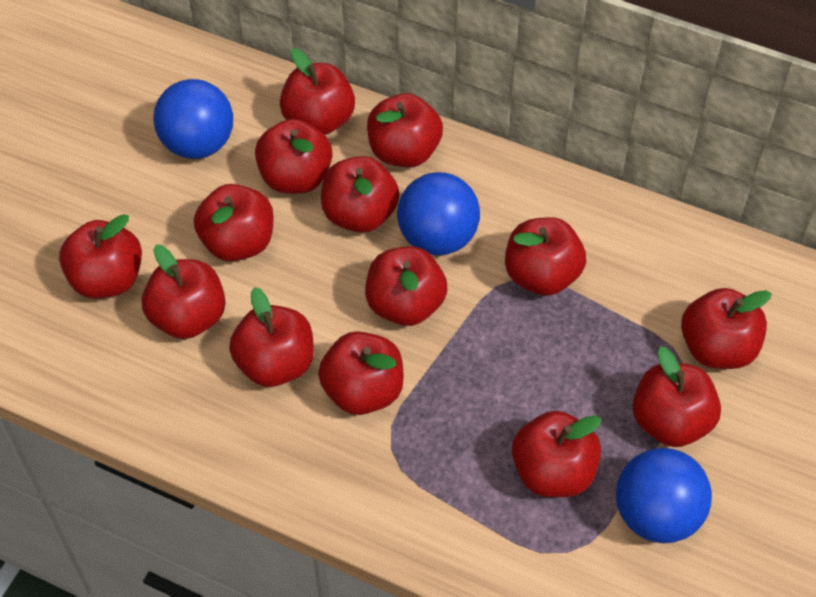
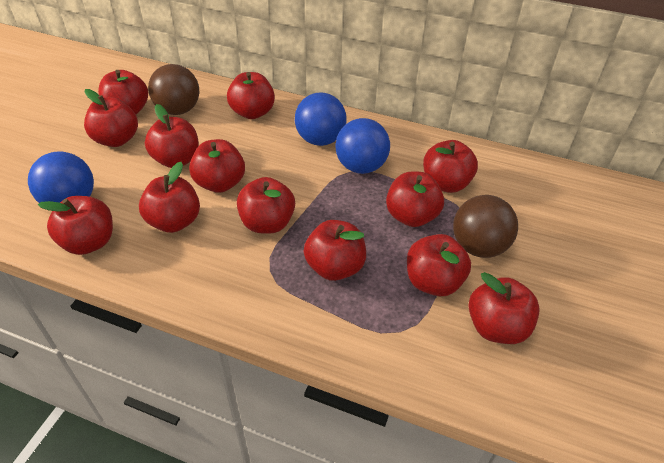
brown ball: 0 -> 2
red apple: 14 -> 13

